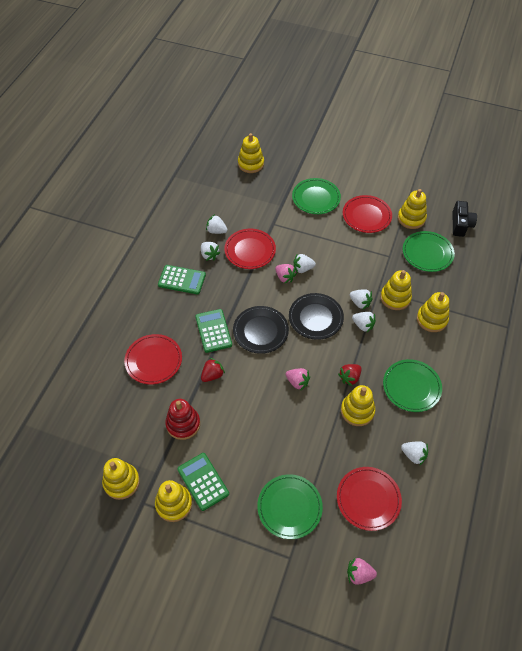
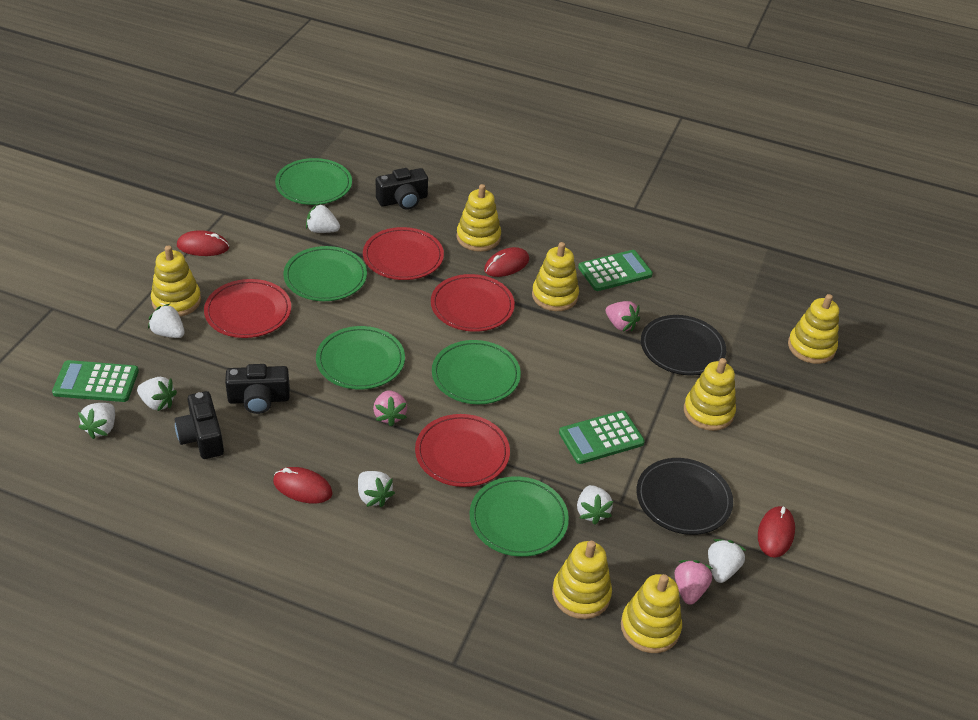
black camera: 1 -> 3
green plate: 4 -> 5
red mouse: 0 -> 4
red stacking toy: 1 -> 0
red strawberry: 2 -> 0
white strawberry: 6 -> 7

